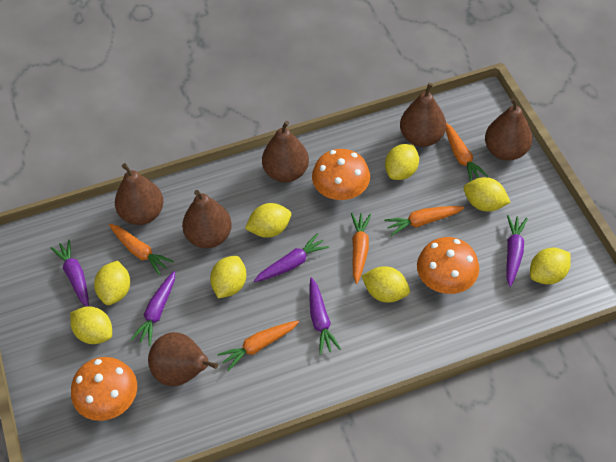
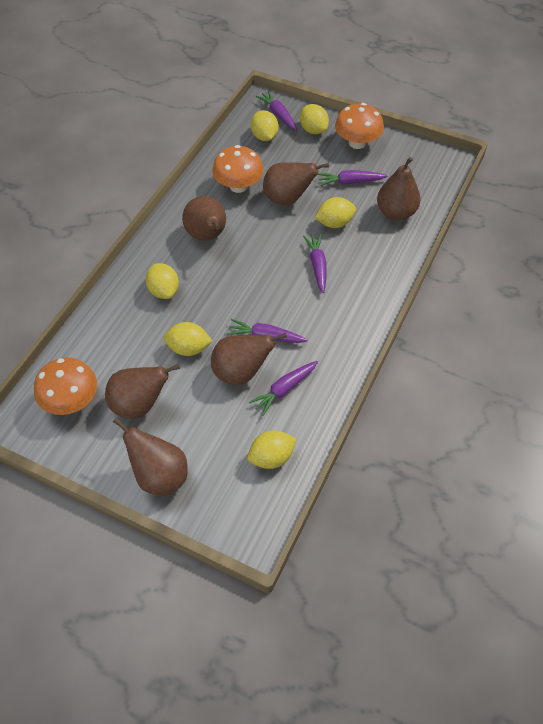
orange carrot: 5 -> 0
yellow lemon: 8 -> 6

